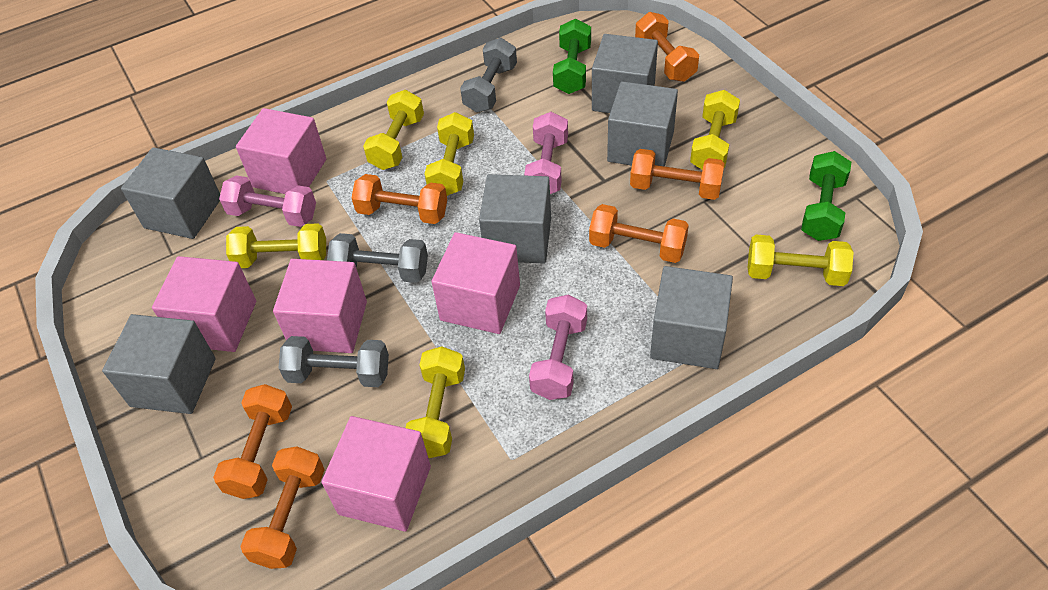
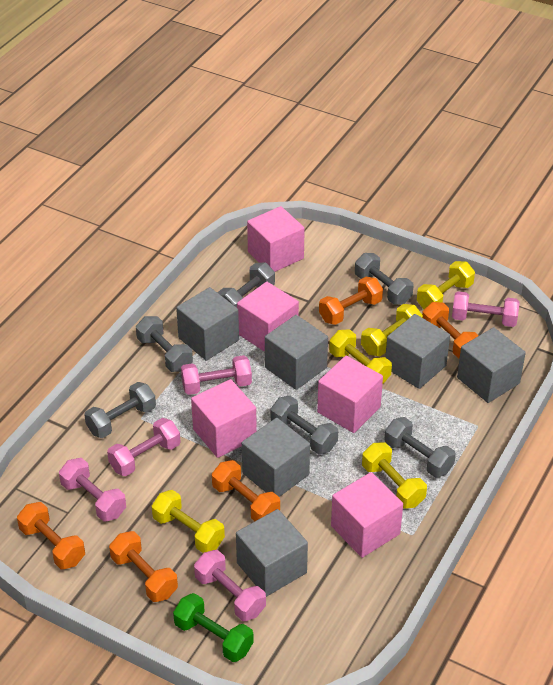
green dumbbell: 2 -> 1
grey dumbbell: 3 -> 6
orange dumbbell: 6 -> 5
pink dumbbell: 3 -> 5
yellow dumbbell: 6 -> 5

